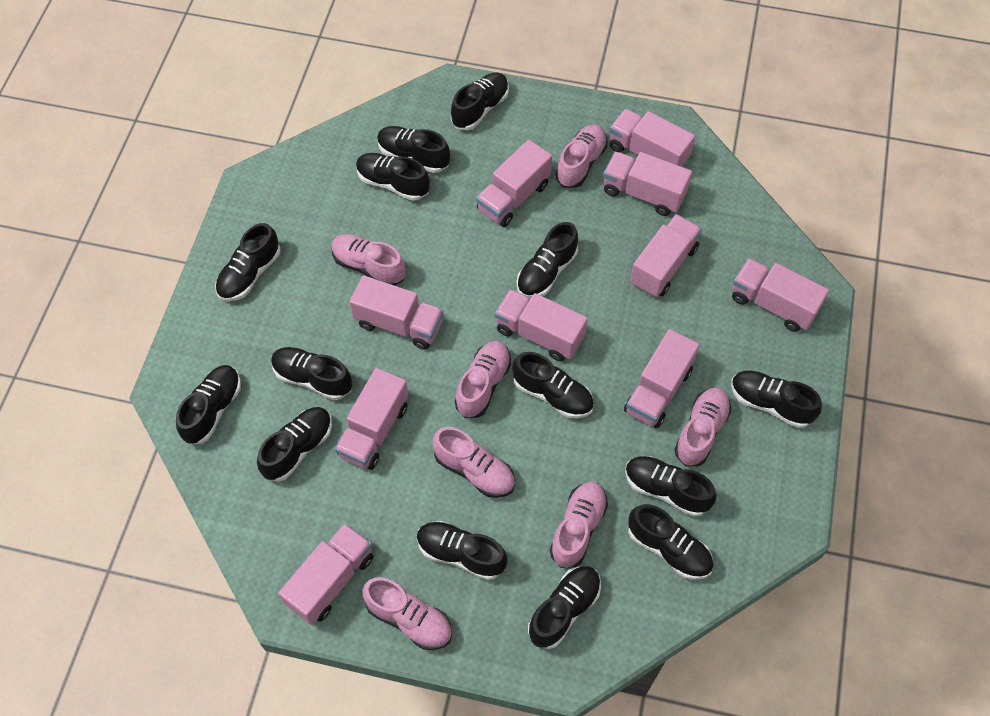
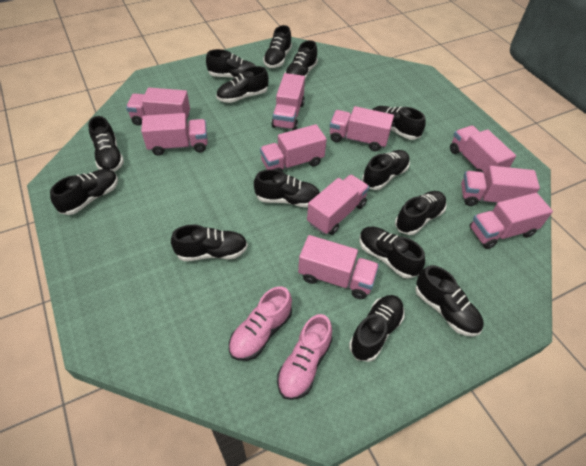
pink shoe: 7 -> 2

